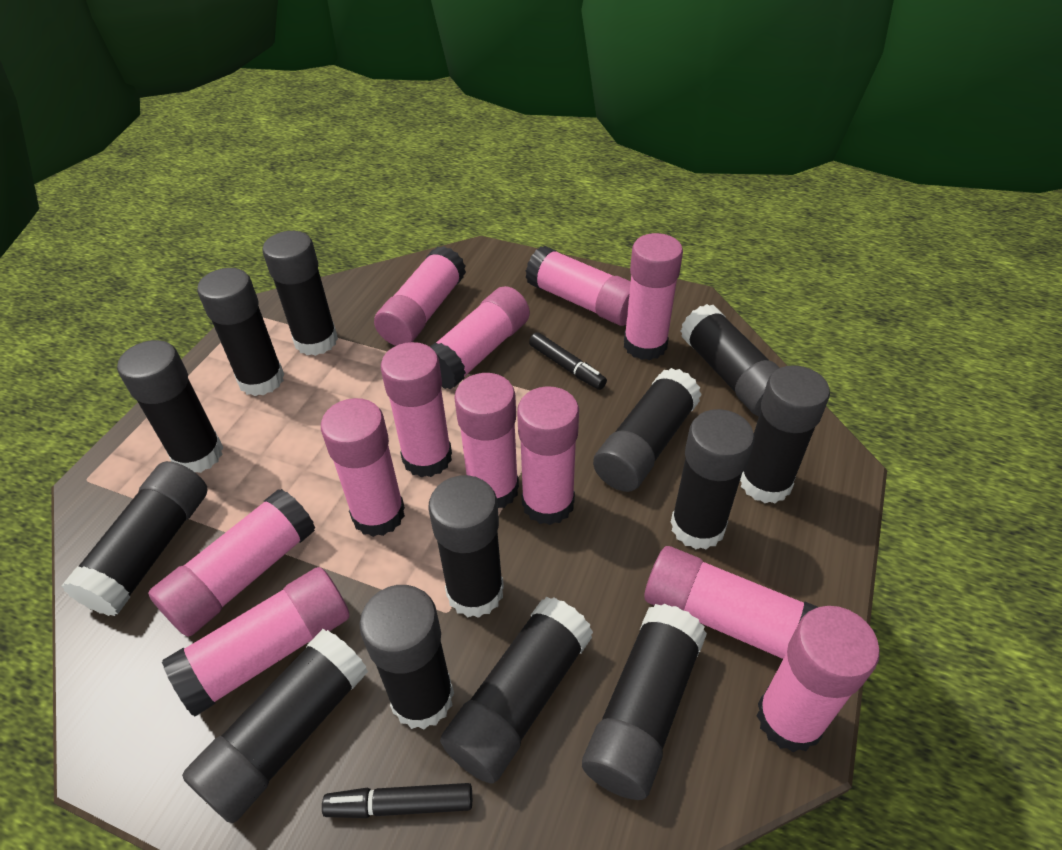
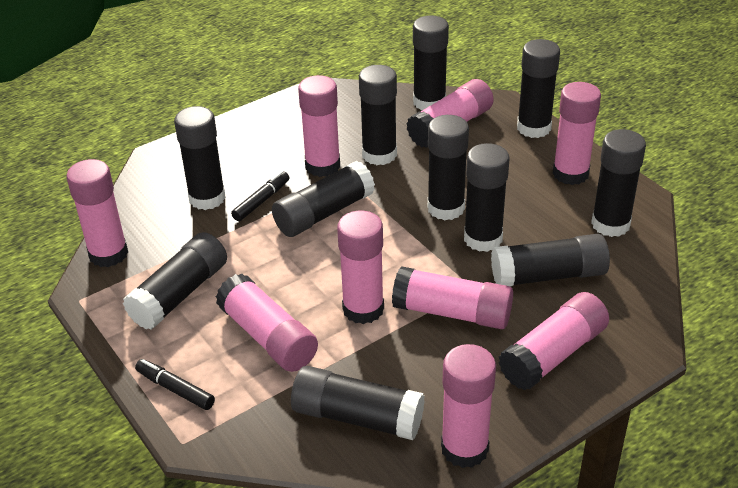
black glue stick: 13 -> 11
pink glue stick: 12 -> 9

